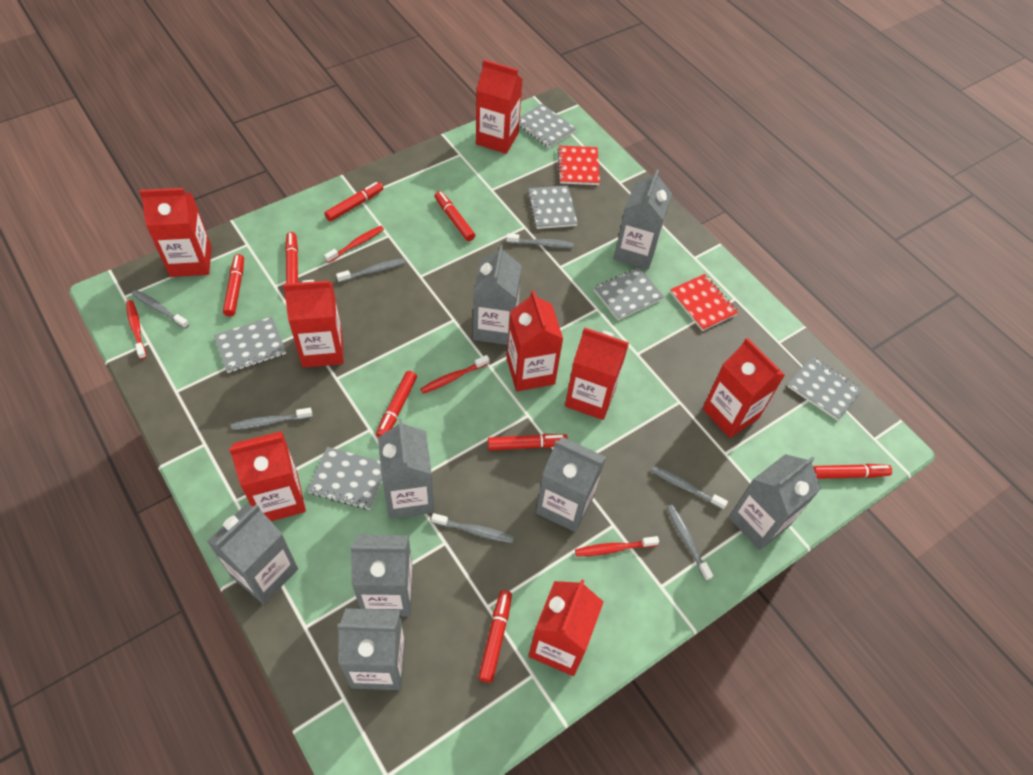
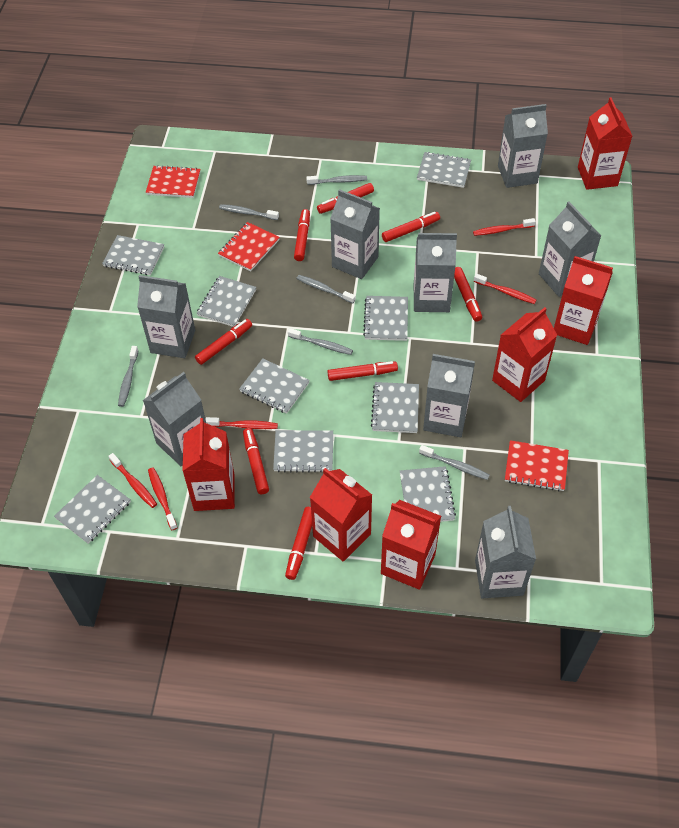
grey notebook: 6 -> 9
grey toothbrush: 7 -> 6
red carton: 8 -> 6
red notebook: 2 -> 3
red toothbrush: 4 -> 5

